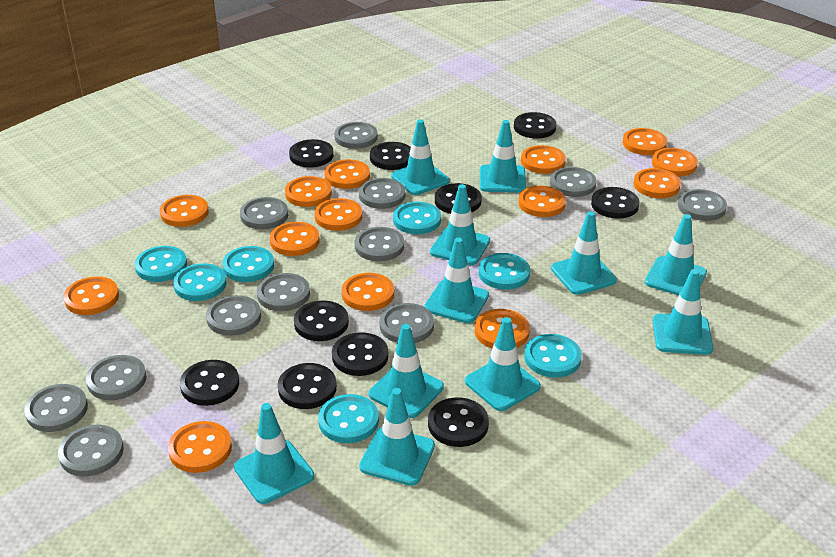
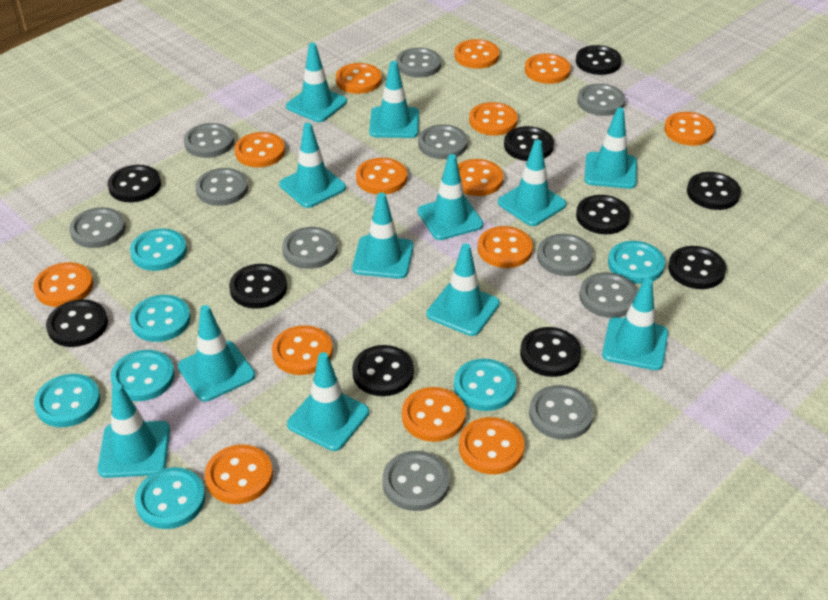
grey button: 12 -> 11
turquoise traffic cone: 11 -> 12

